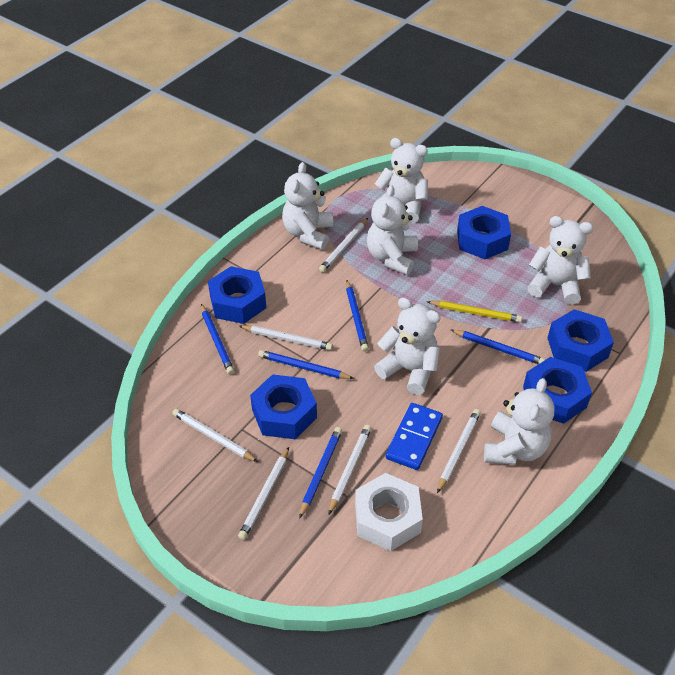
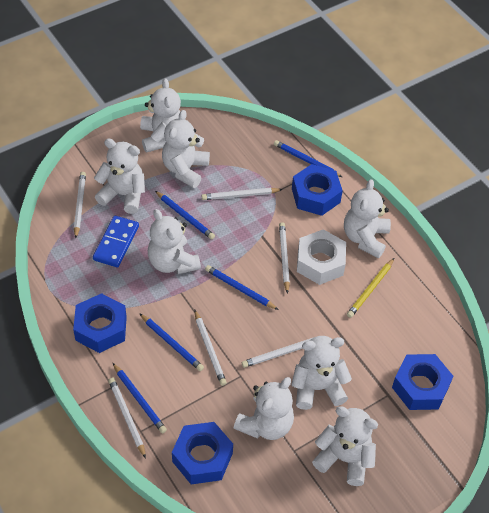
blue nut: 5 -> 4
white teddy bear: 6 -> 8

